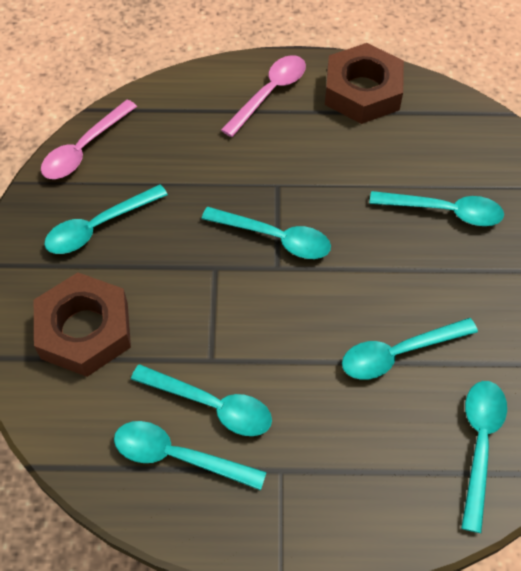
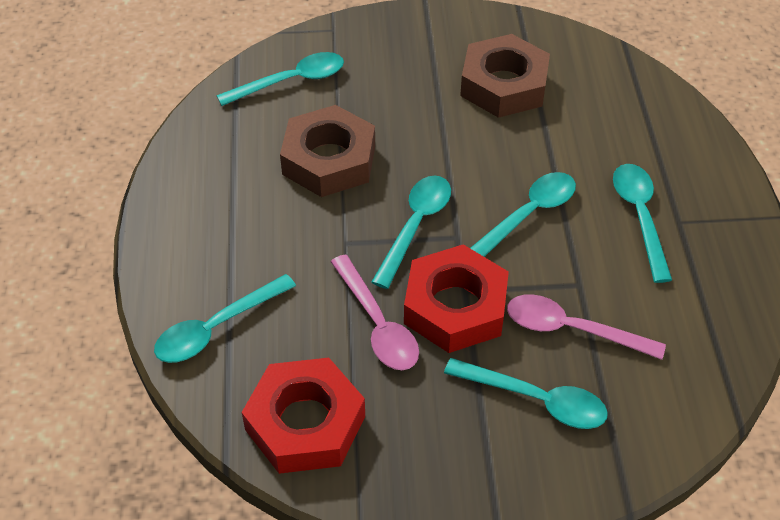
red nut: 0 -> 2
turquoise spoon: 7 -> 6

